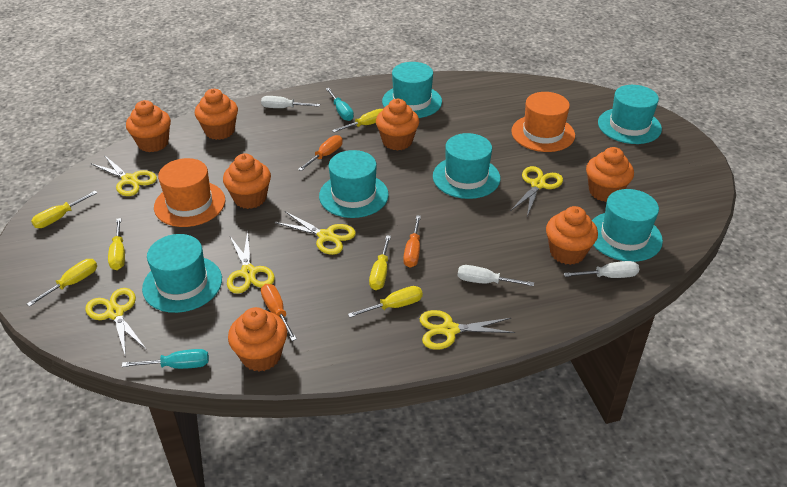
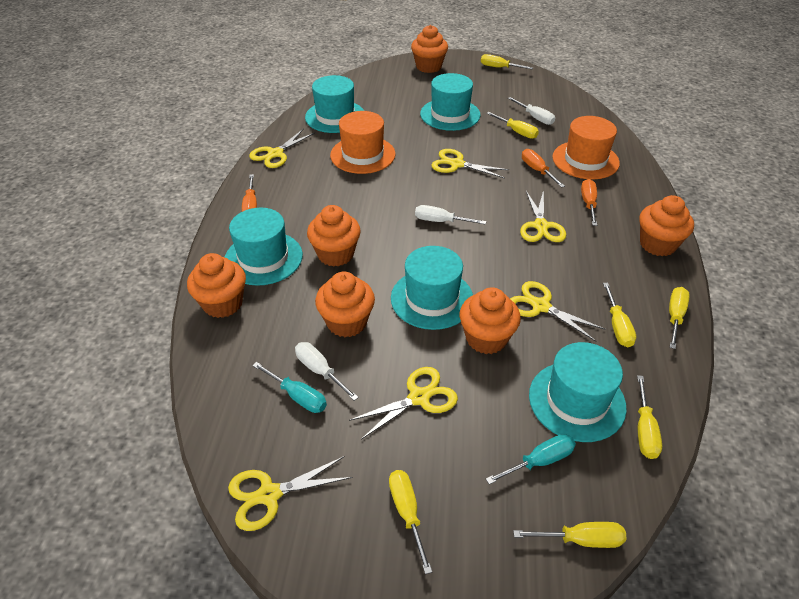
orange cupcake: 7 -> 6
turquoise hat: 6 -> 5
yellow screwdriver: 6 -> 7

